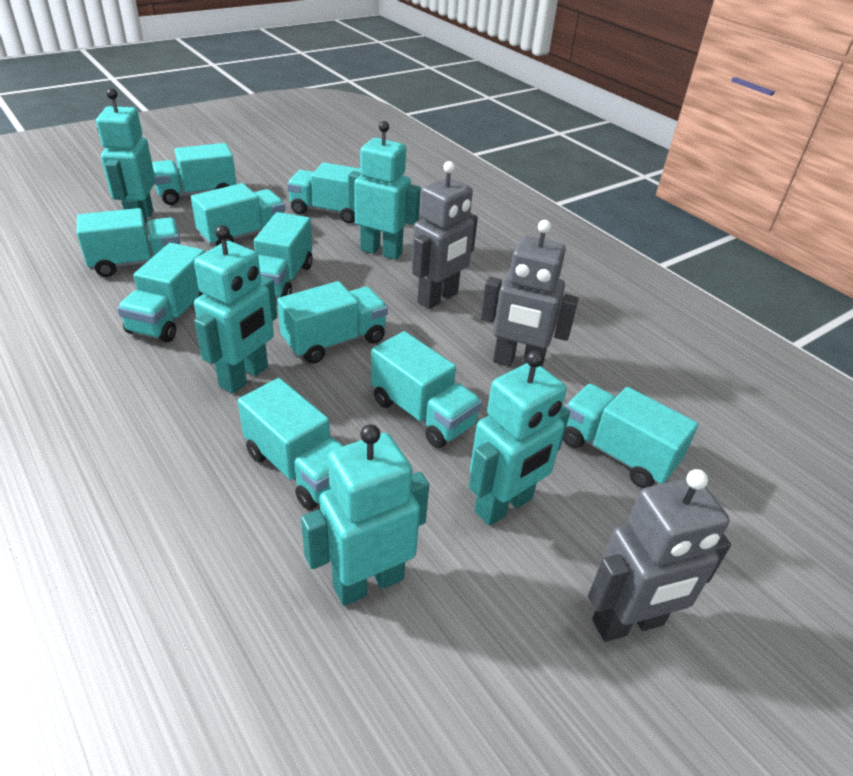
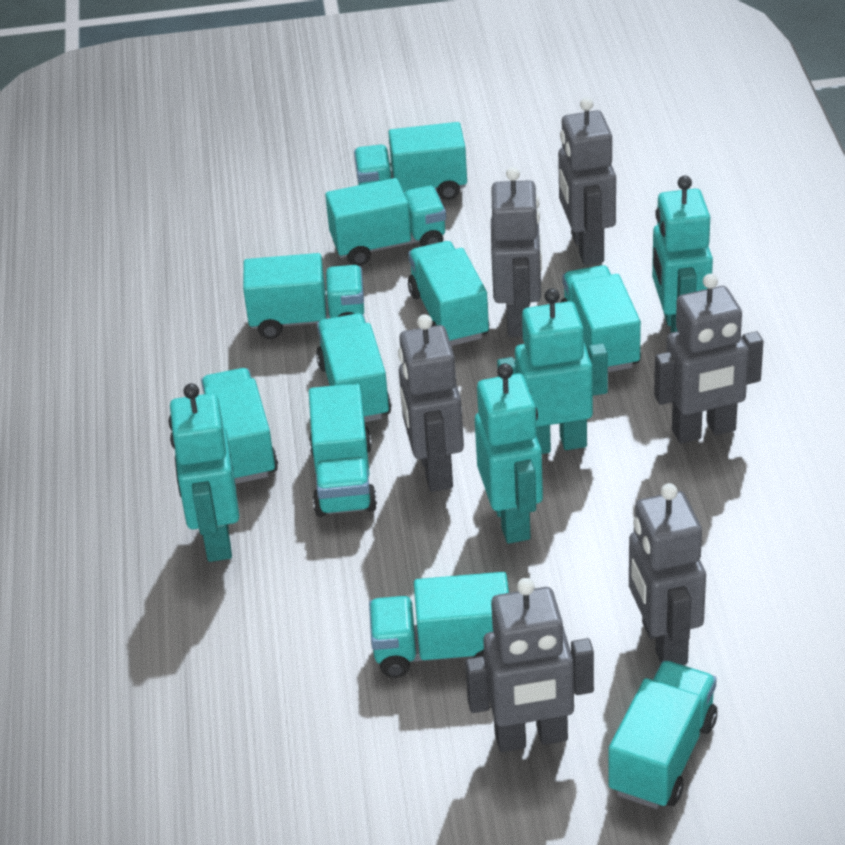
grey robot: 3 -> 6
turquoise robot: 5 -> 4

